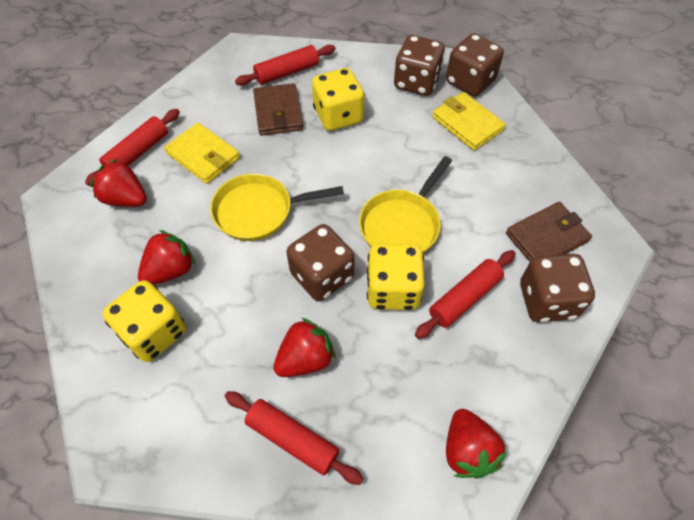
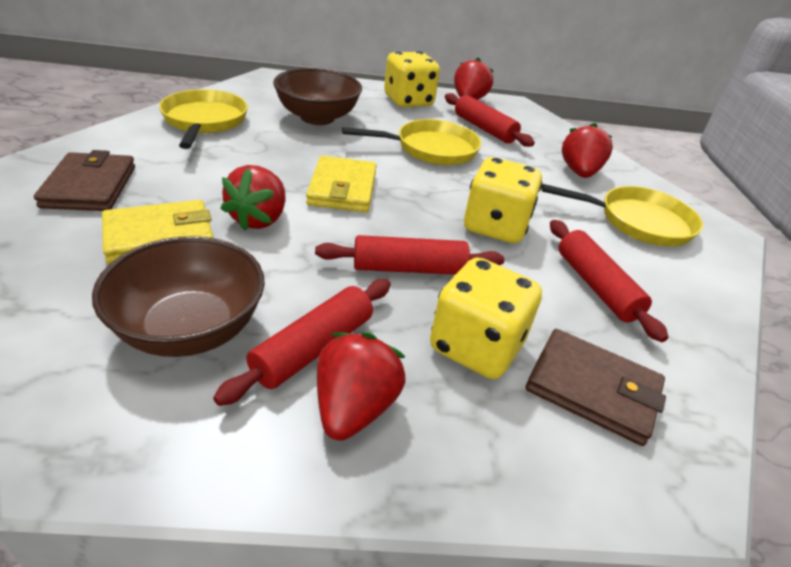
brown bowl: 0 -> 2
brown dice: 4 -> 0
yellow pan: 2 -> 3

